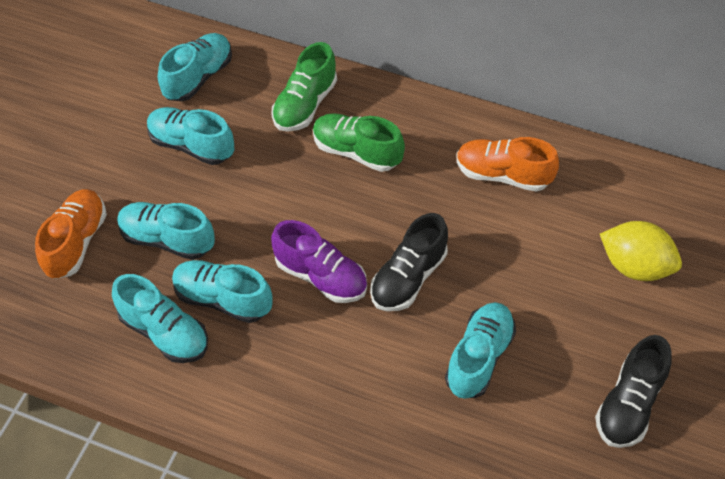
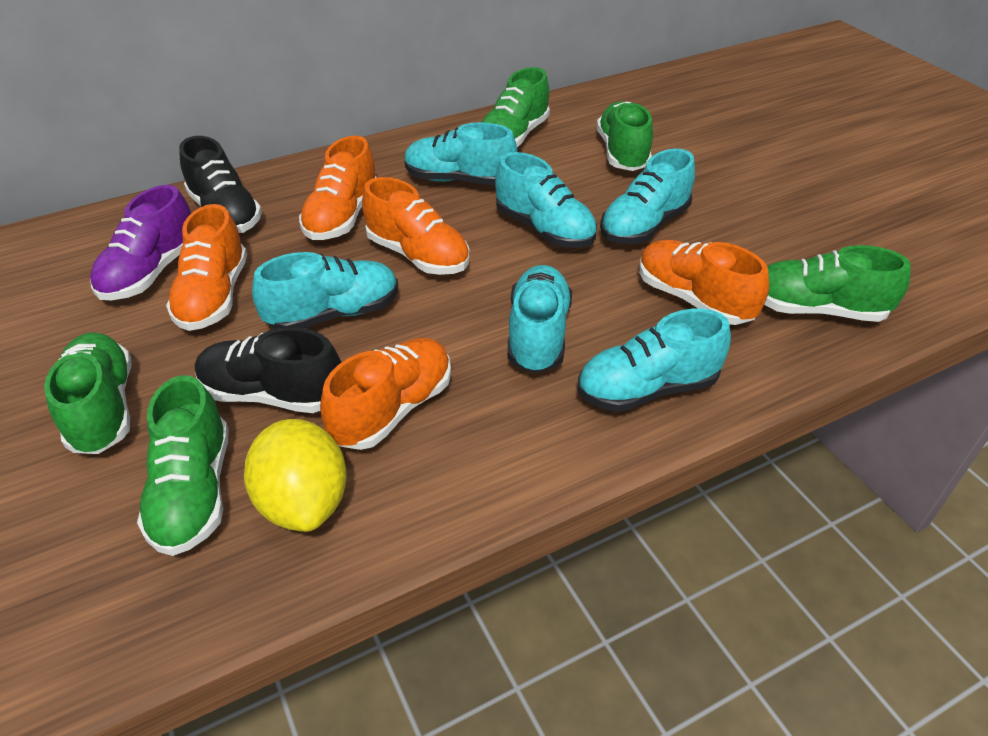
green shoe: 2 -> 5
orange shoe: 2 -> 5

